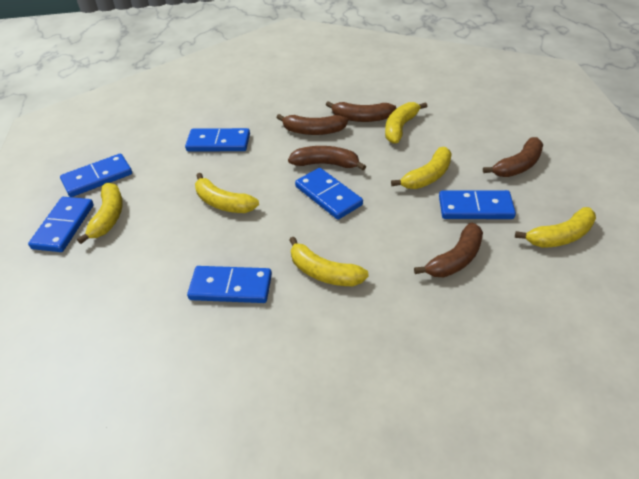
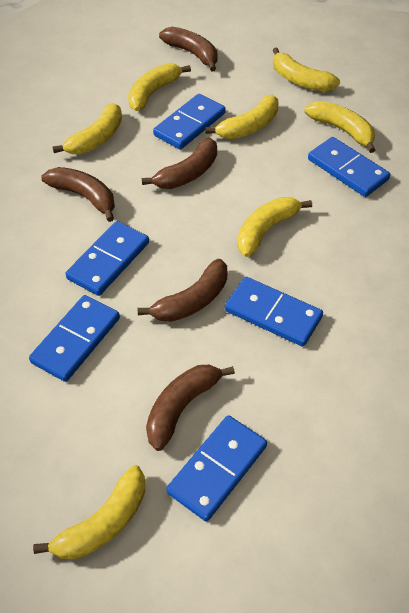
yellow banana: 6 -> 7

